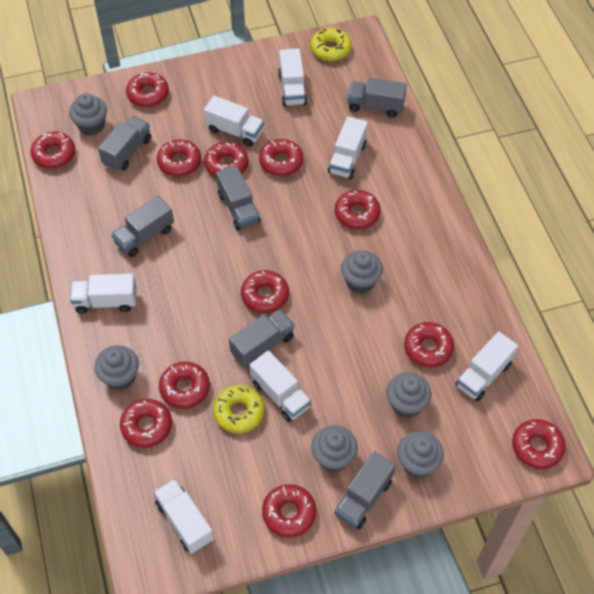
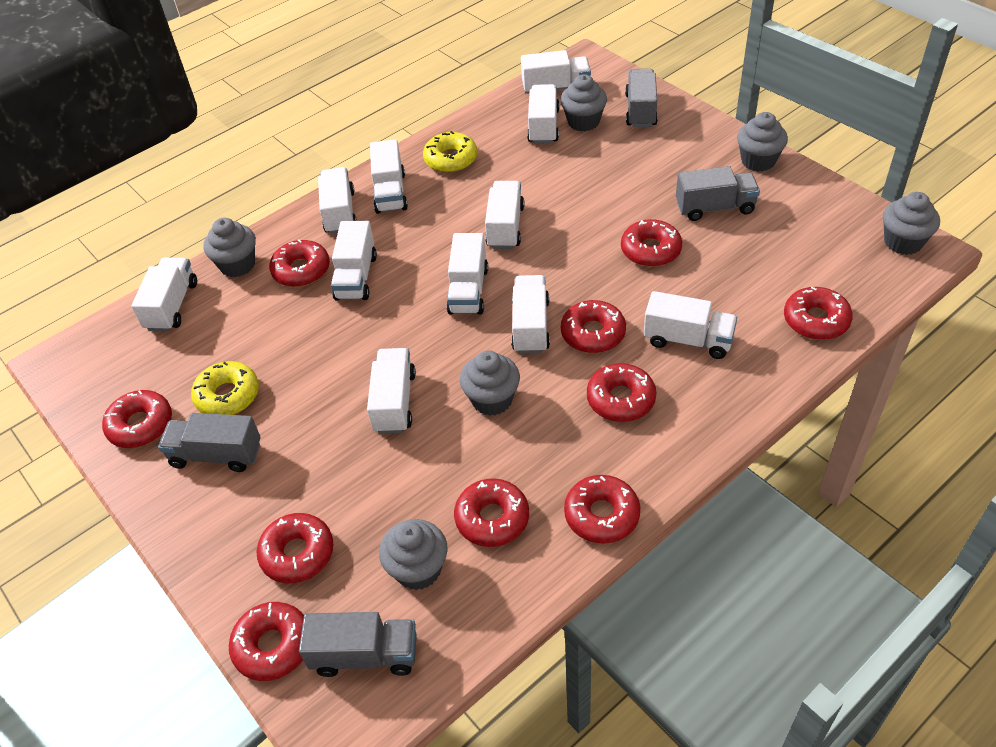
grey truck: 6 -> 4
red donut: 12 -> 10
white truck: 7 -> 11

